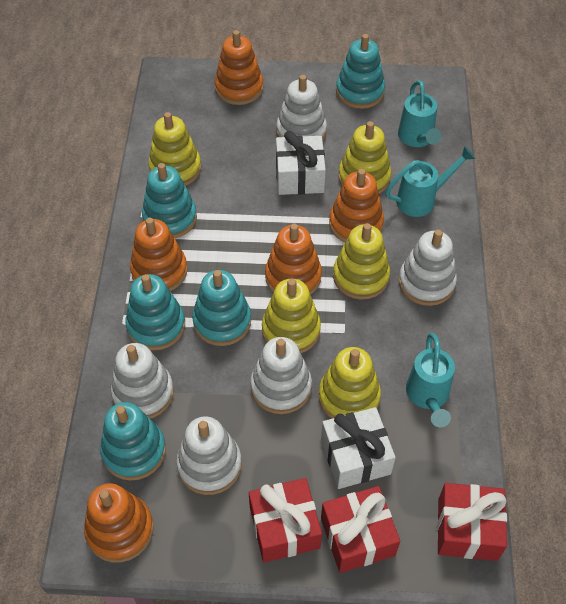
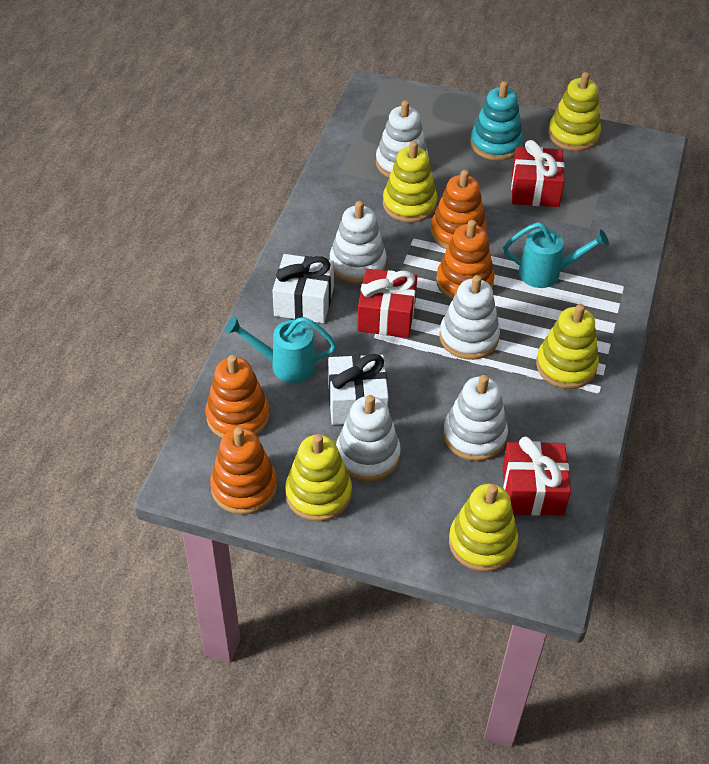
orange stacking toy: 5 -> 4
turquoise stacking toy: 5 -> 1
turquoise watering can: 3 -> 2

